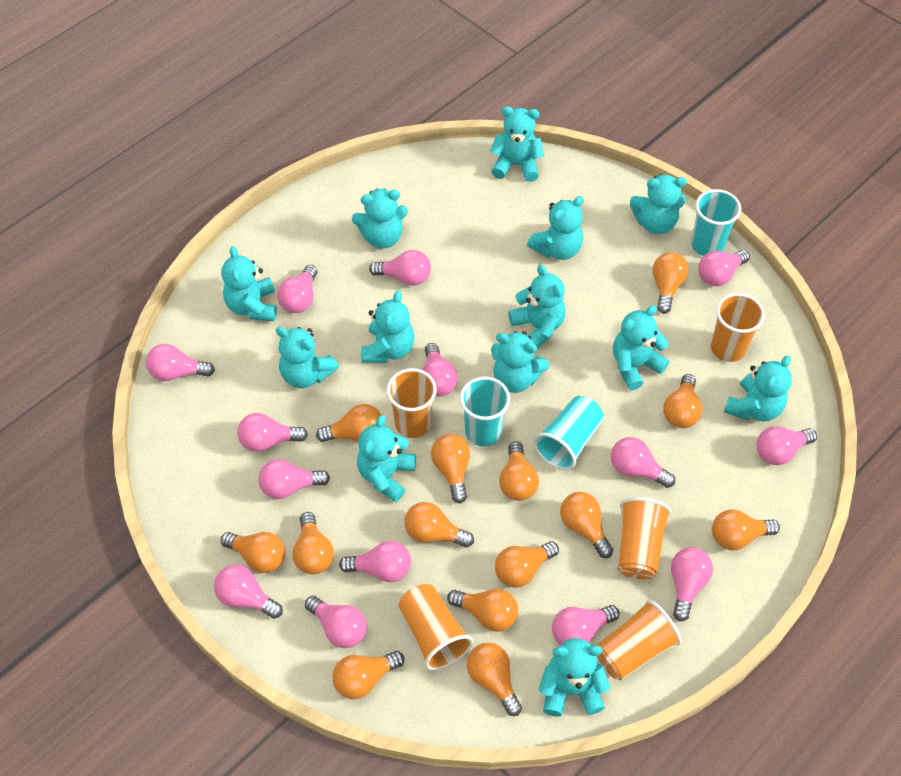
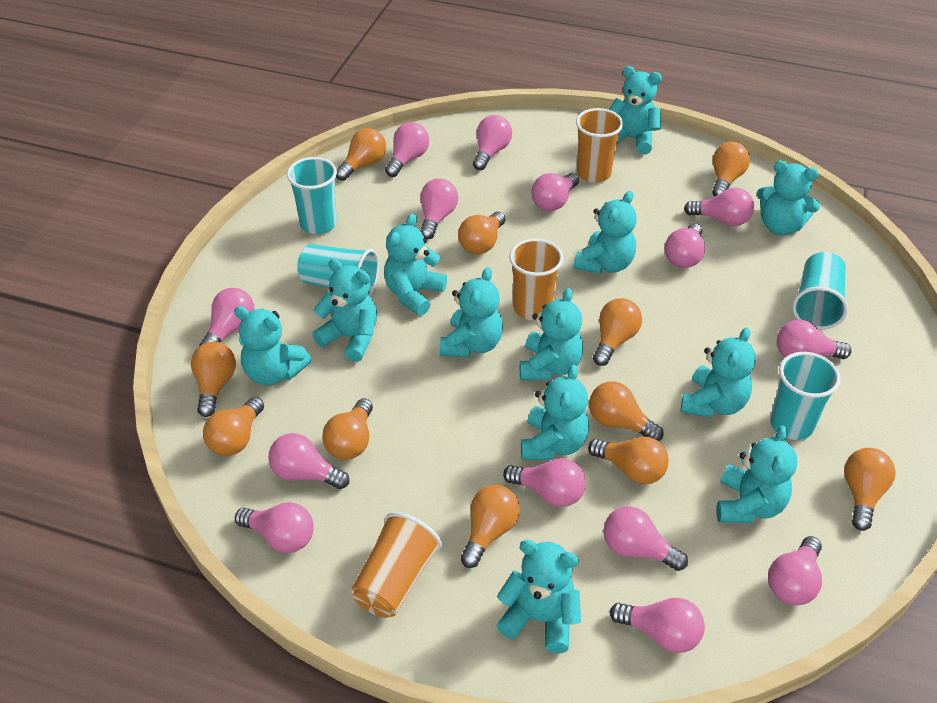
orange cup: 5 -> 3
orange light bulb: 14 -> 11
turquoise cup: 3 -> 4
turquoise teddy bear: 13 -> 12

